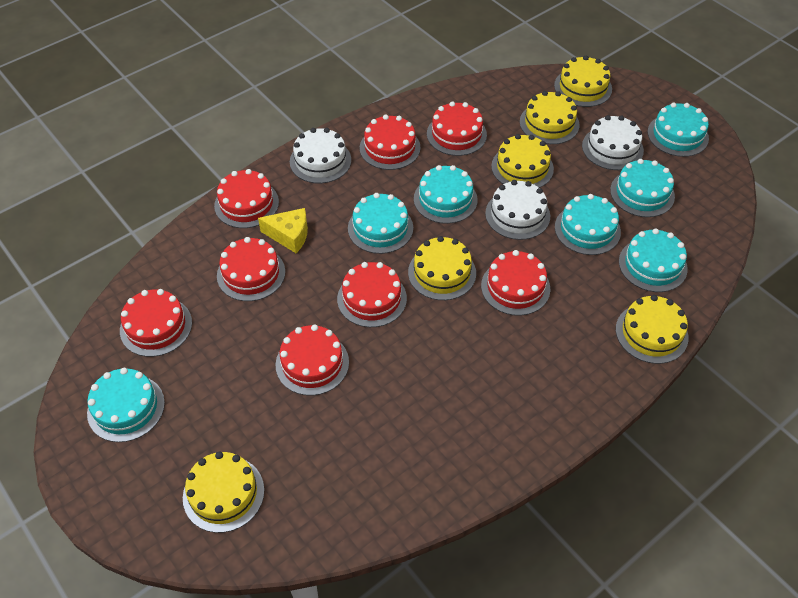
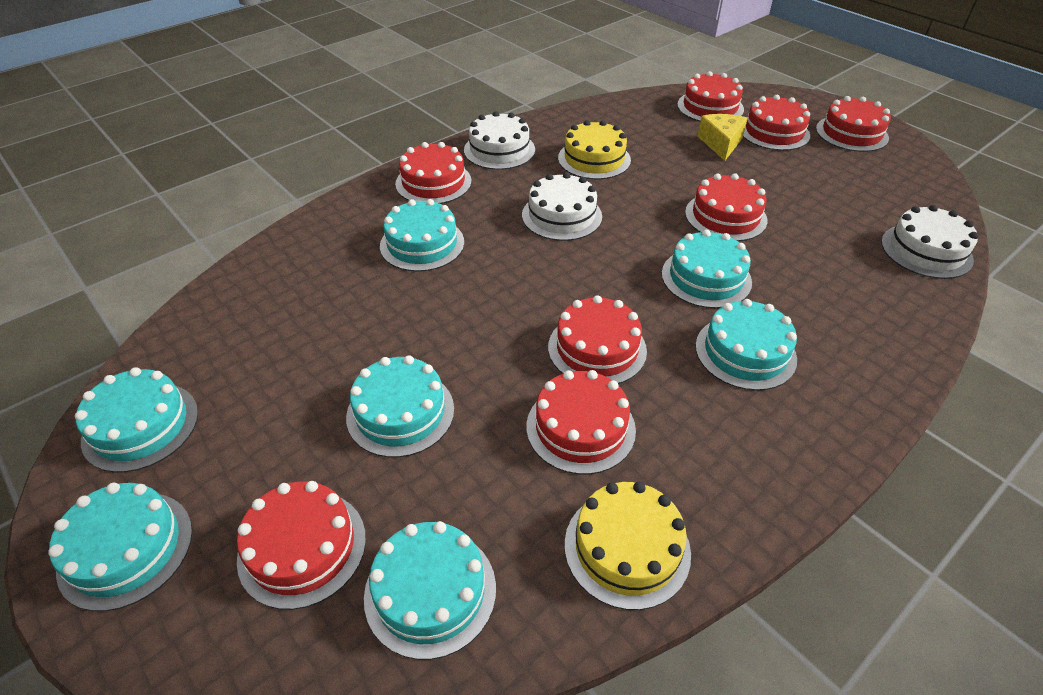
yellow cake: 6 -> 2

